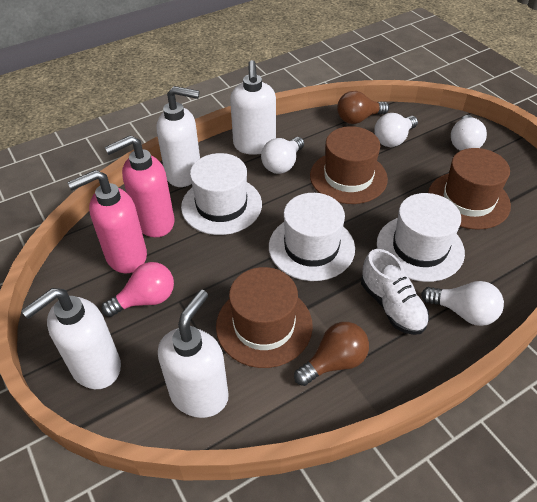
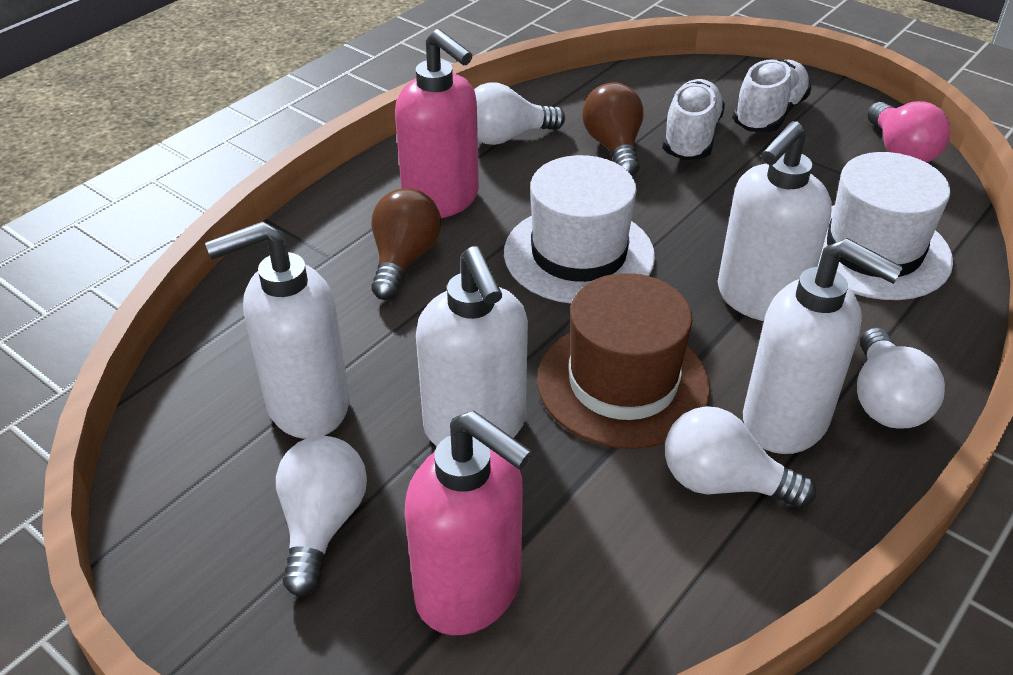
brown hat: 3 -> 1
white hat: 3 -> 2
white shoe: 1 -> 2

